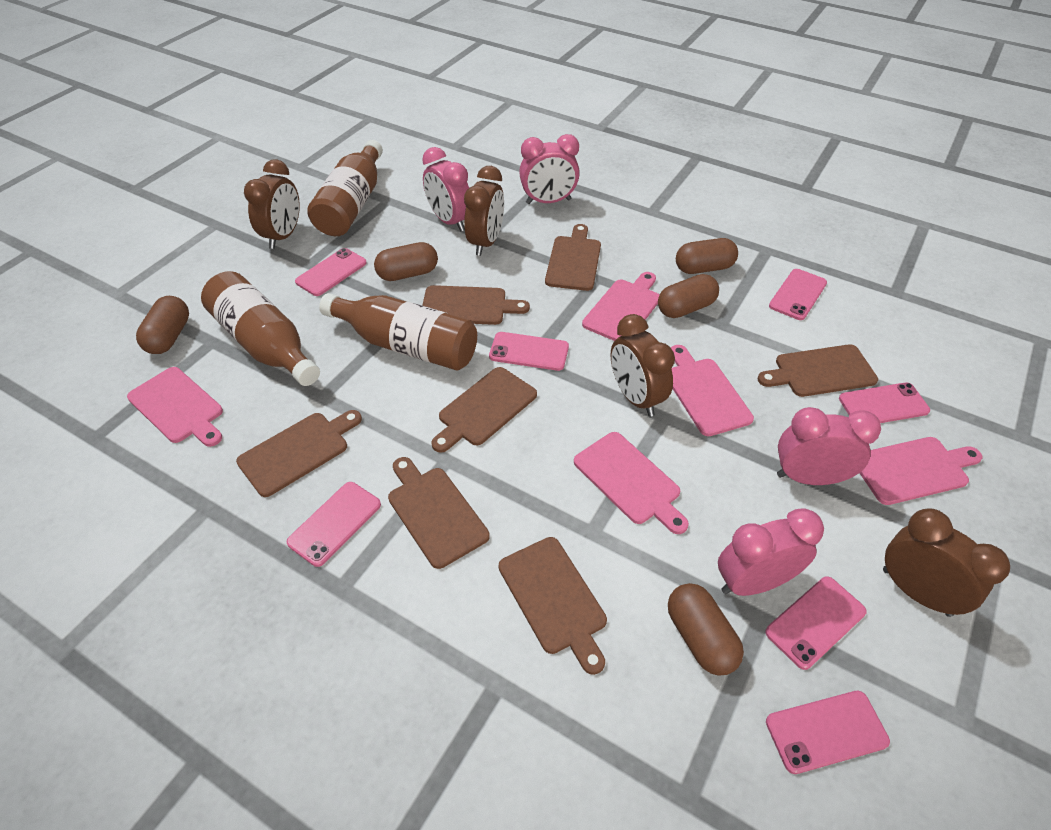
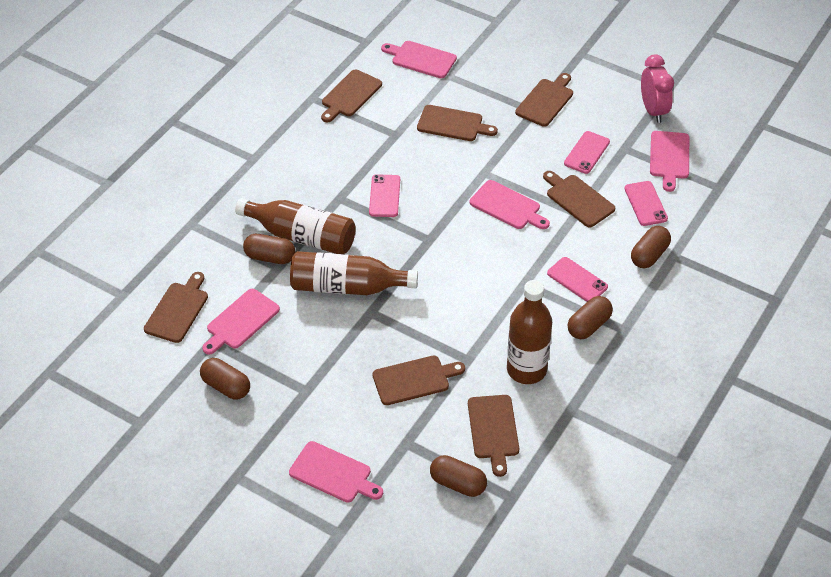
brown clock: 4 -> 0
pink clock: 4 -> 1
pink phone: 7 -> 4

